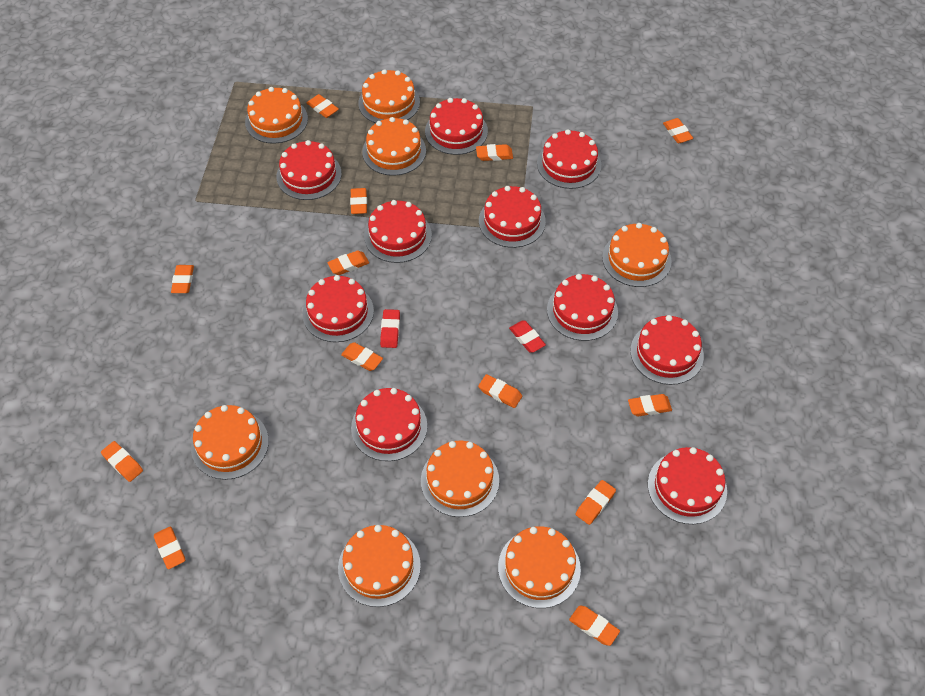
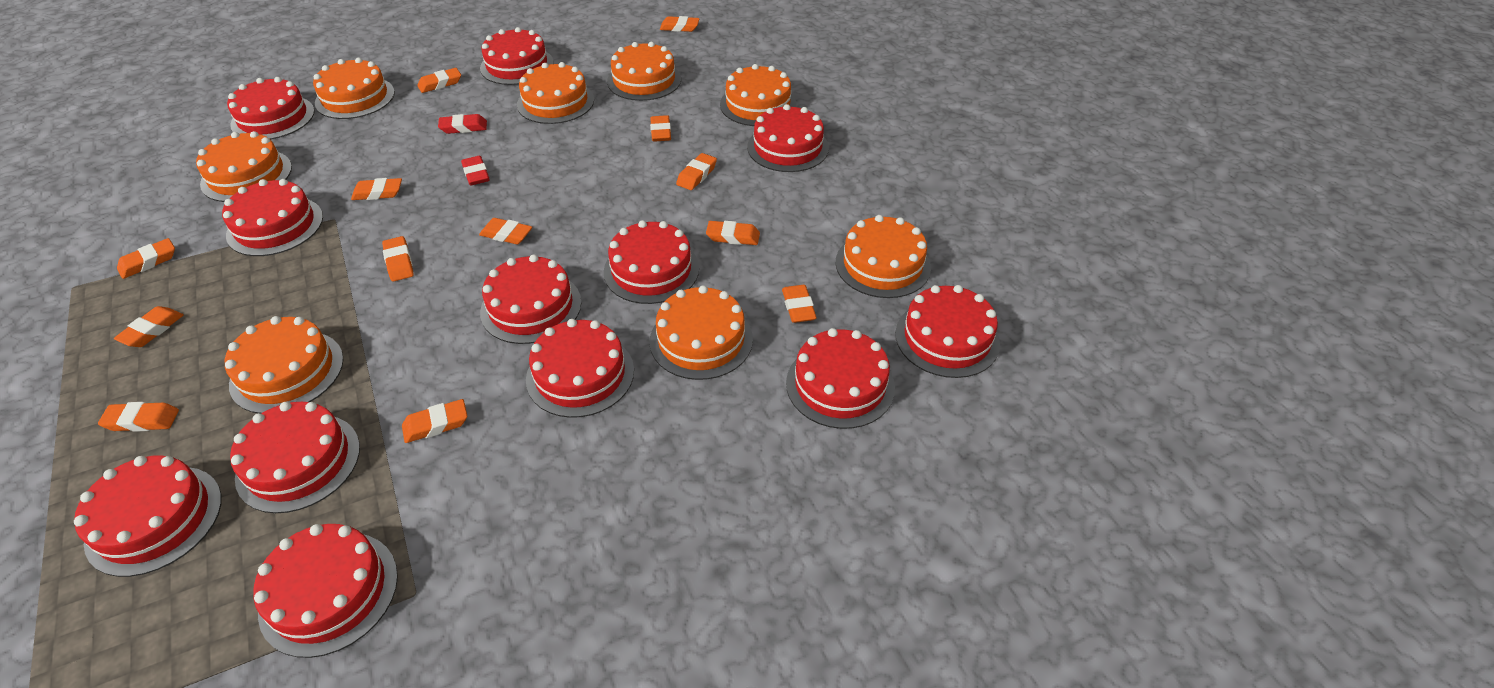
red cake: 10 -> 12

